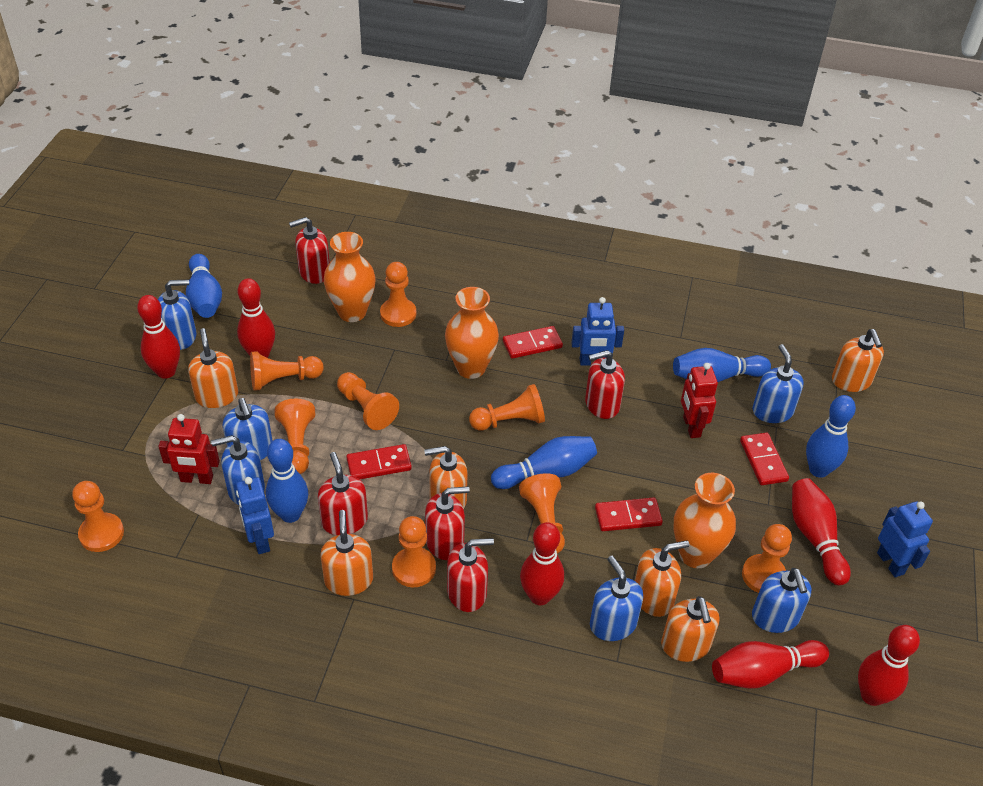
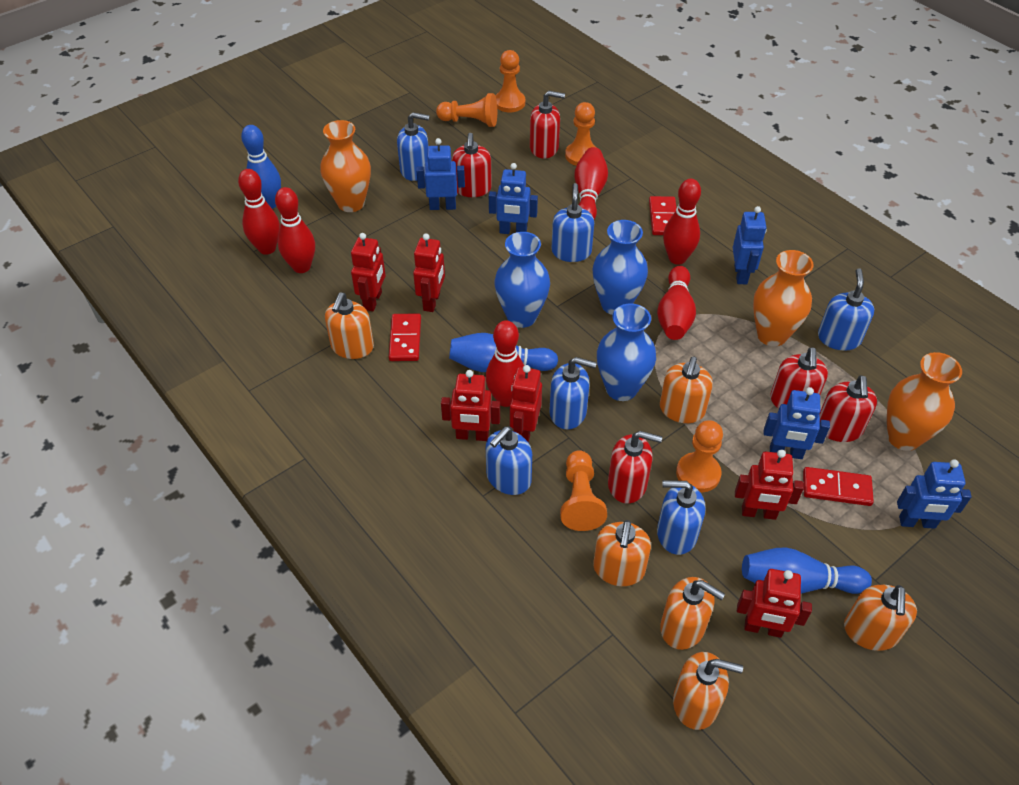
blue bowling pin: 5 -> 3
blue robot: 3 -> 5
blue vase: 0 -> 3
orange pawn: 9 -> 5
red domino: 4 -> 3
red robot: 2 -> 6

